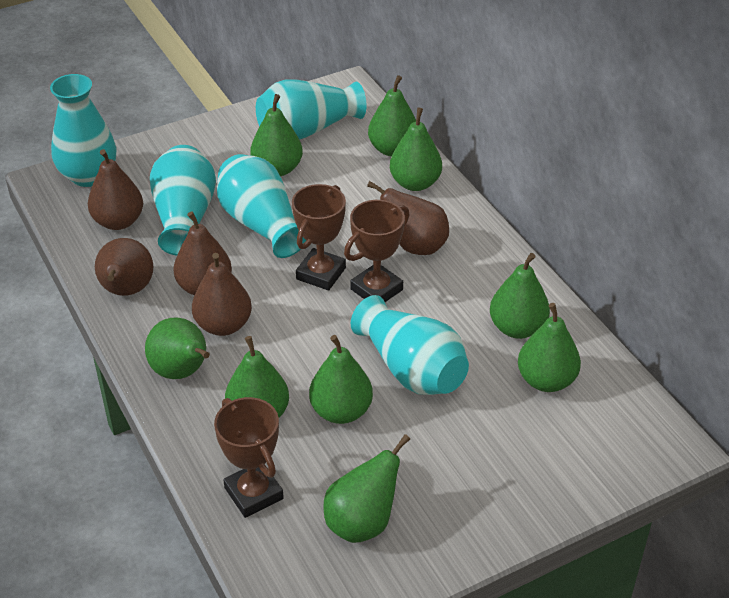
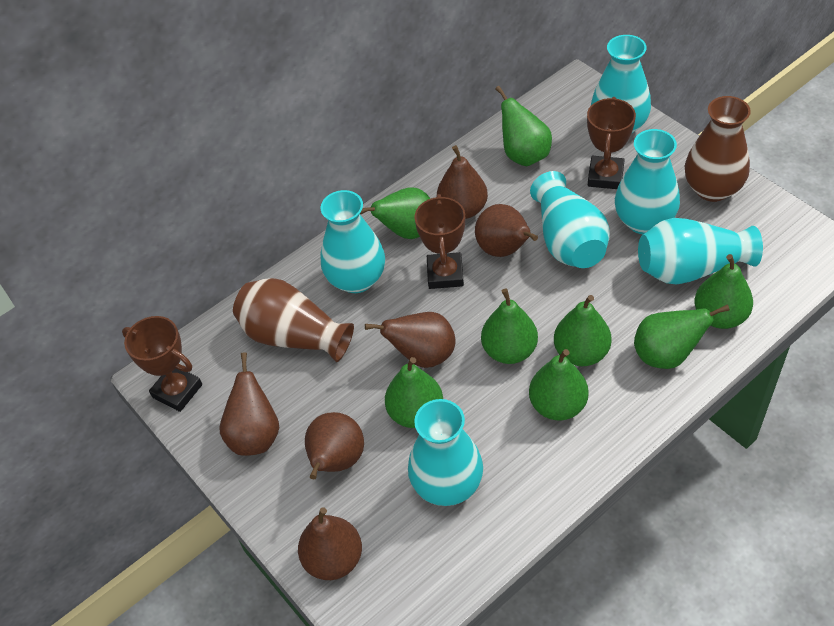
brown pear: 5 -> 6
brown vase: 0 -> 2
green pear: 9 -> 8
turquoise vase: 5 -> 6

